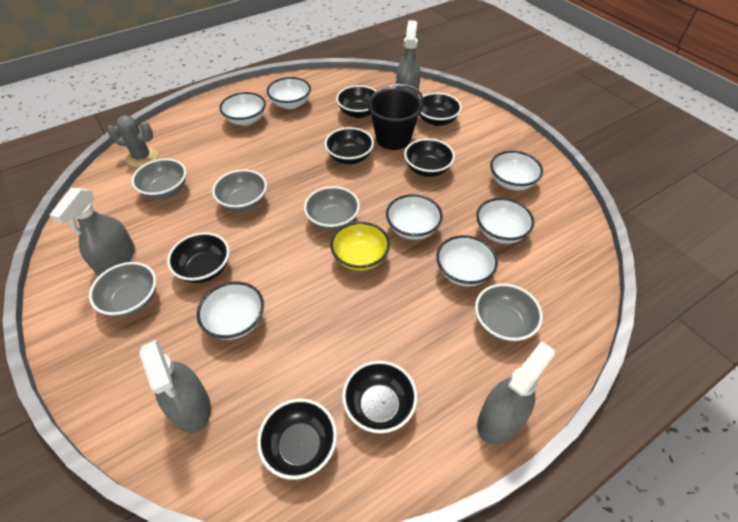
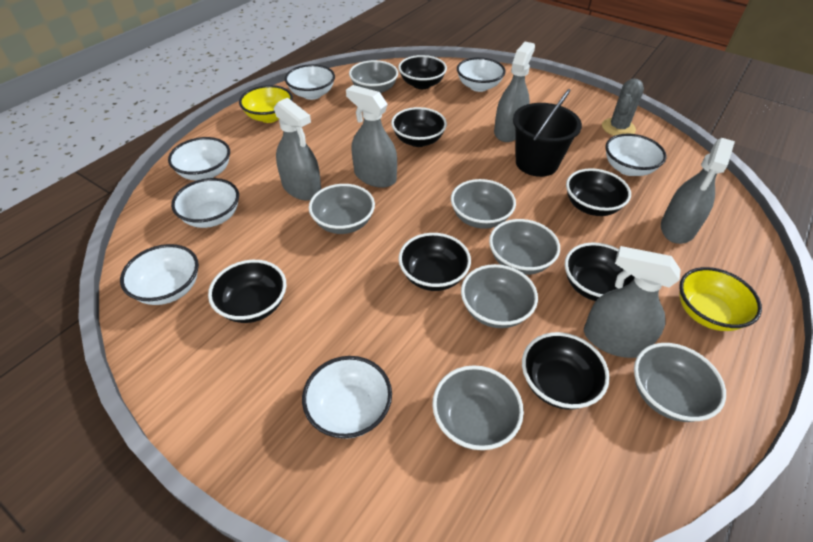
grey bowl: 5 -> 7
grey spray bottle: 4 -> 5
yellow bowl: 1 -> 2

